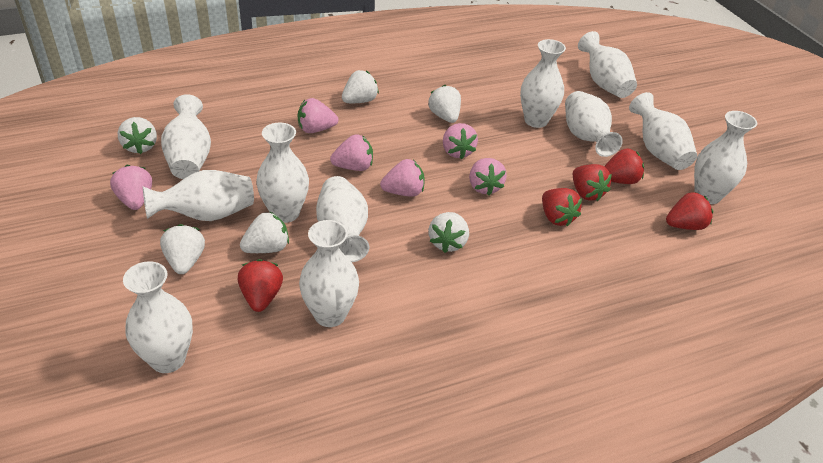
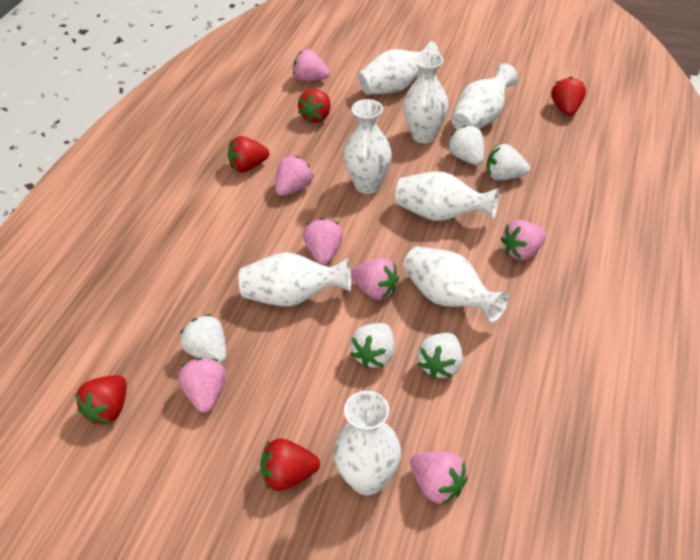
pink strawberry: 6 -> 7
white strawberry: 6 -> 5
white vase: 11 -> 8

